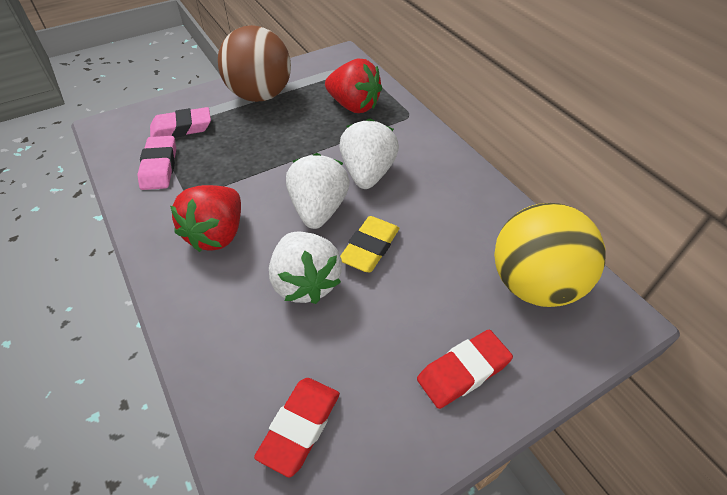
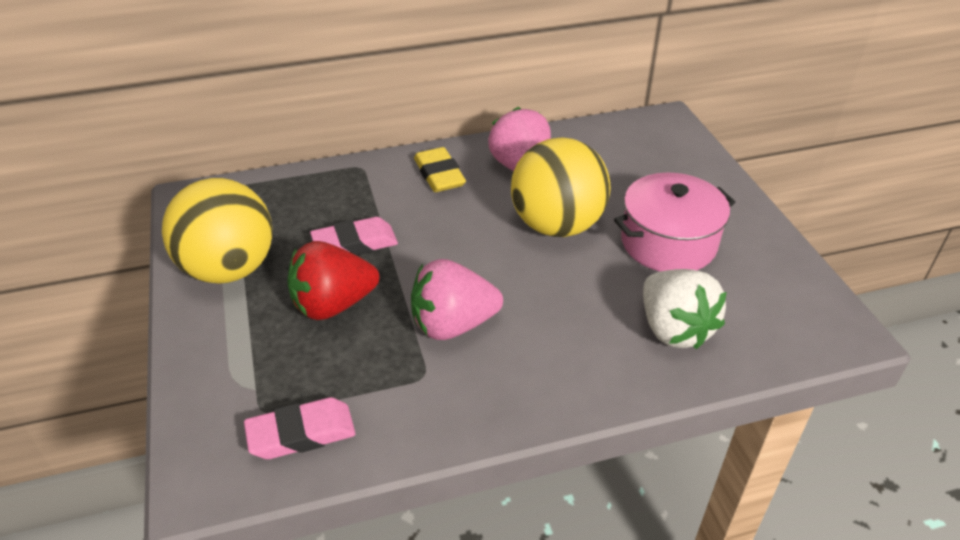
brown ball: 1 -> 0
pink pot: 0 -> 1
pink strawberry: 0 -> 2
red eraser: 2 -> 0
red strawberry: 2 -> 1
white strawberry: 3 -> 1
yellow ball: 1 -> 2

